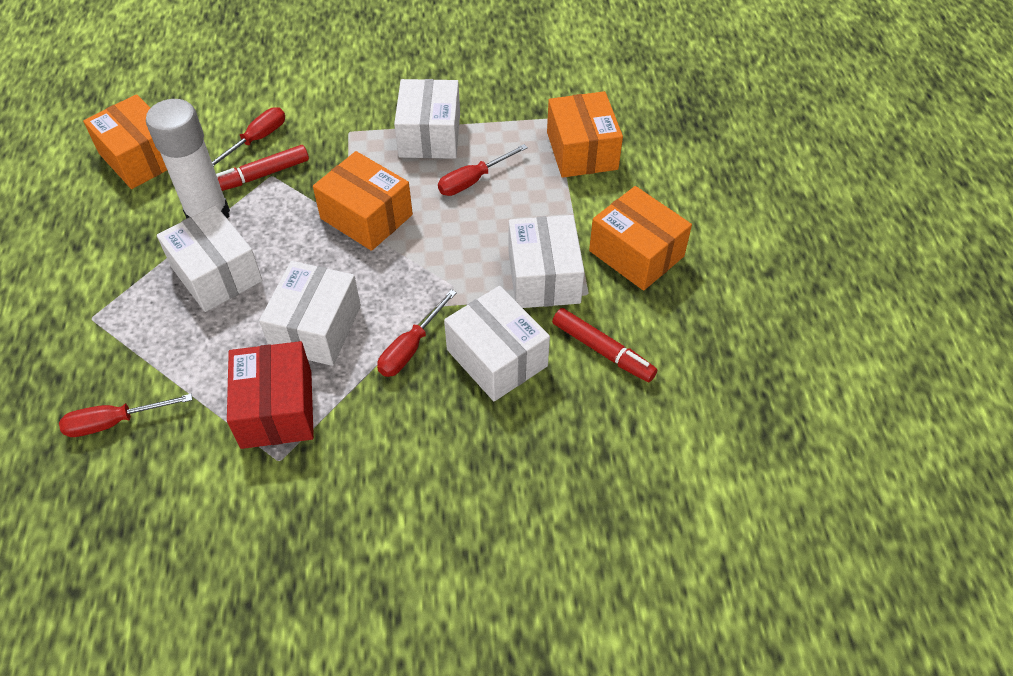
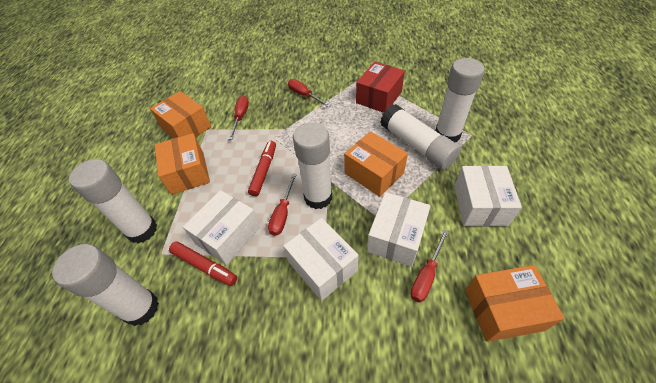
white box: 5 -> 4
white glue stick: 1 -> 5

